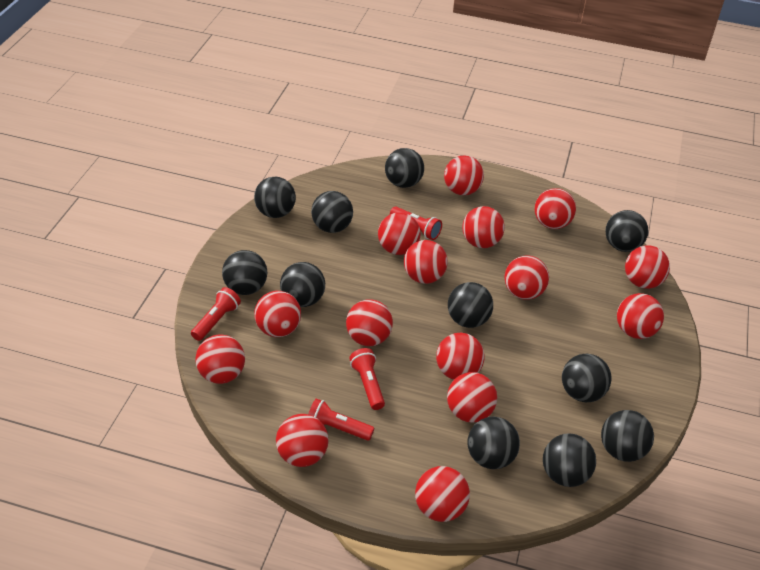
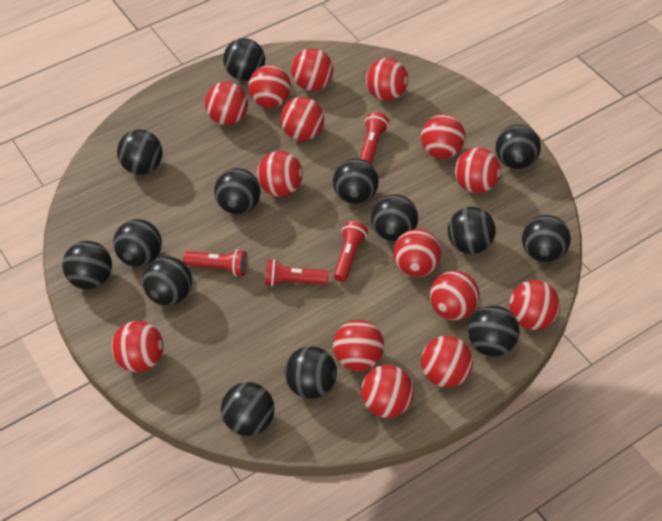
black ball: 11 -> 14

